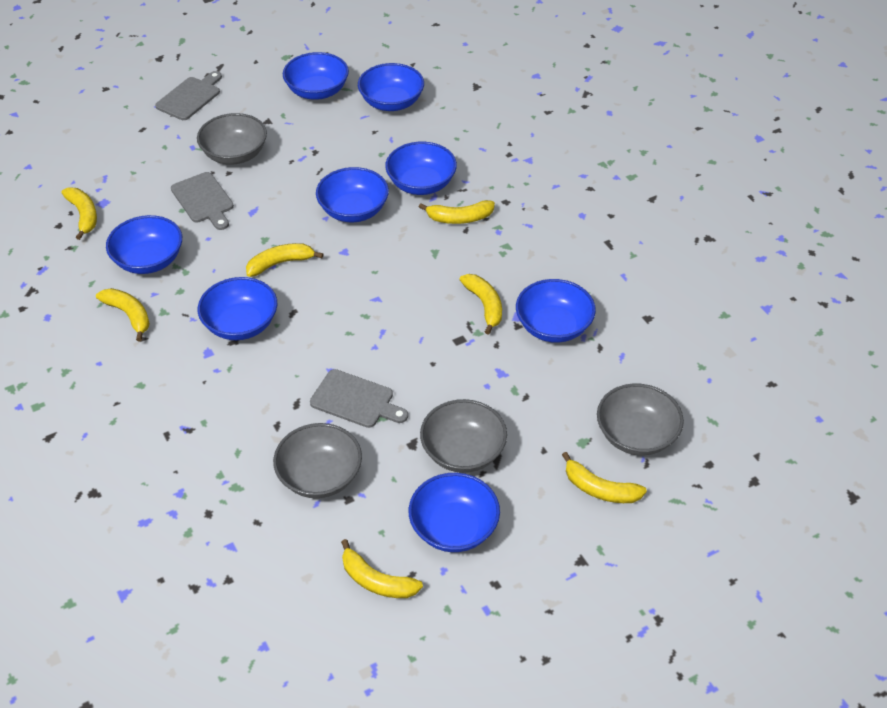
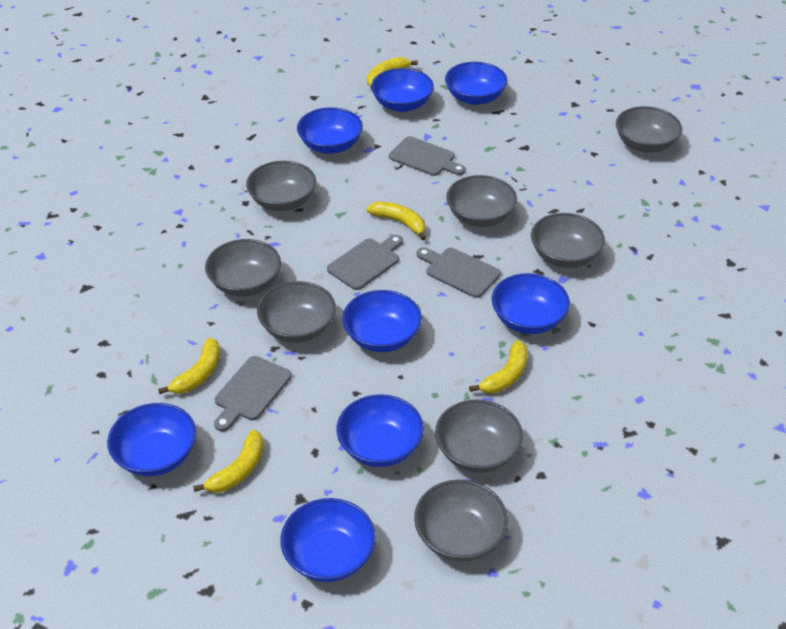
grey bowl: 4 -> 8
grey cutting board: 3 -> 4
yellow banana: 7 -> 5

